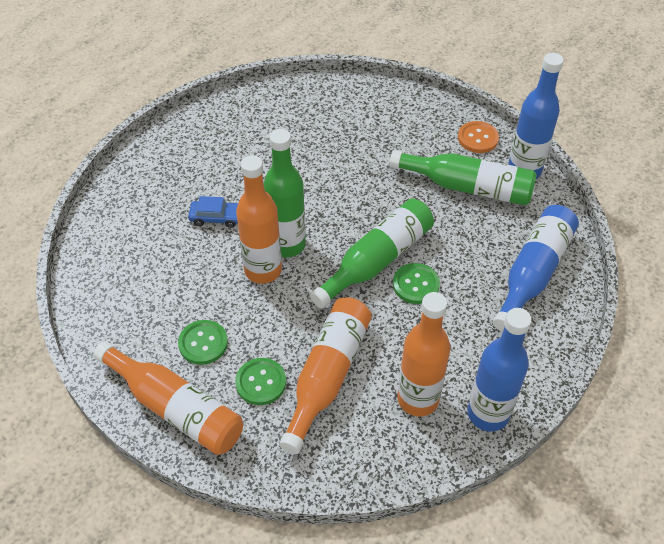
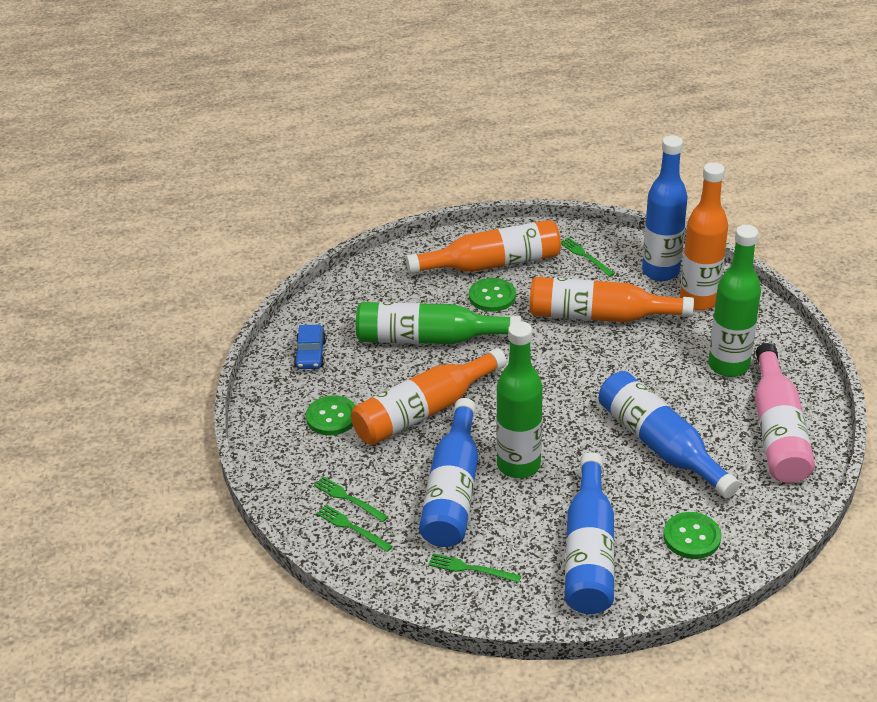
blue bottle: 3 -> 4
green fork: 0 -> 4
orange button: 1 -> 0
pink bottle: 0 -> 1

